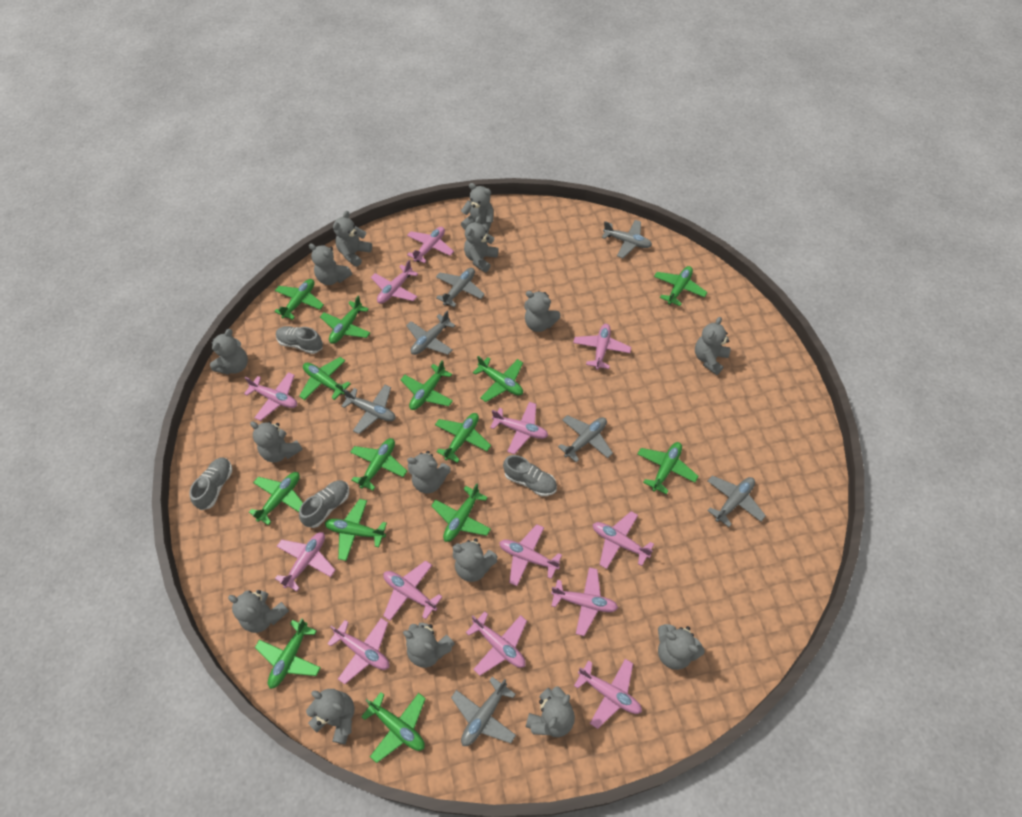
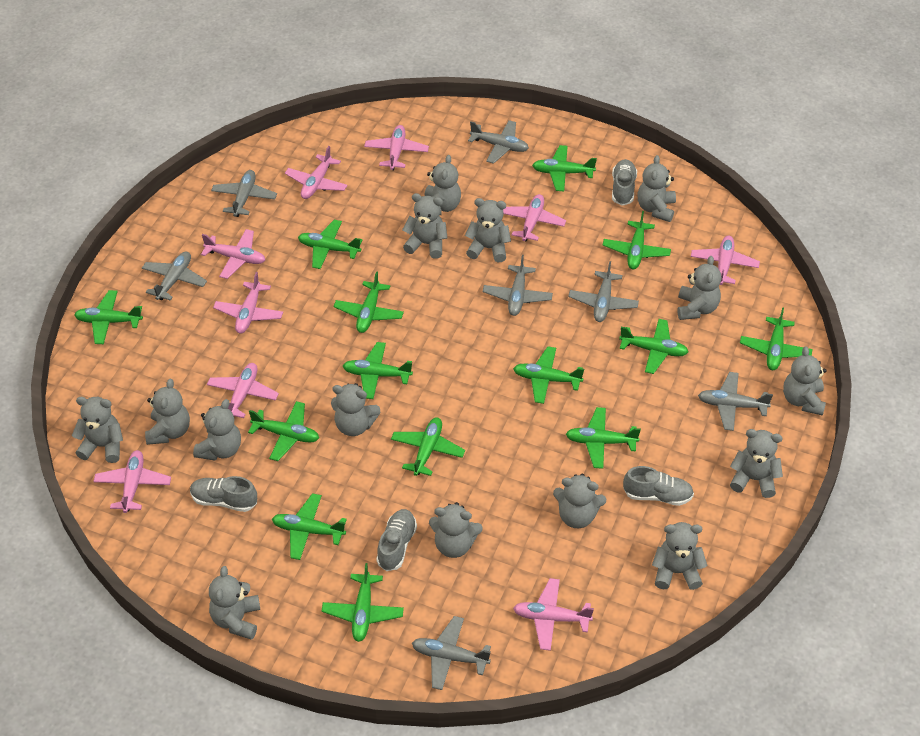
pink plane: 13 -> 9

